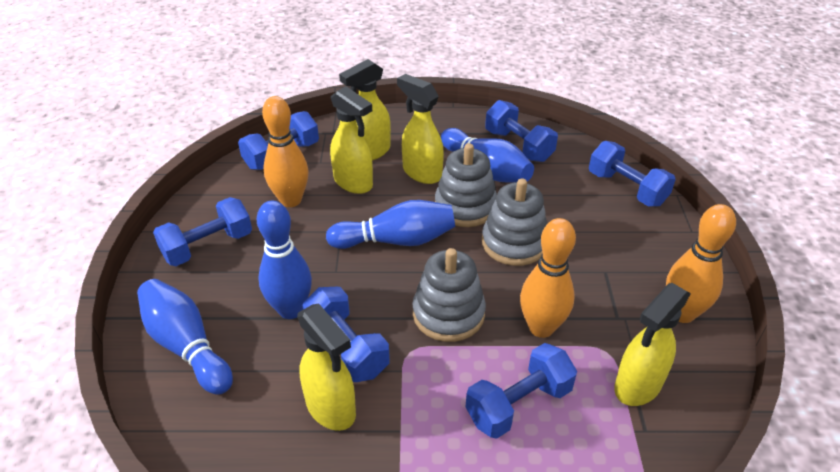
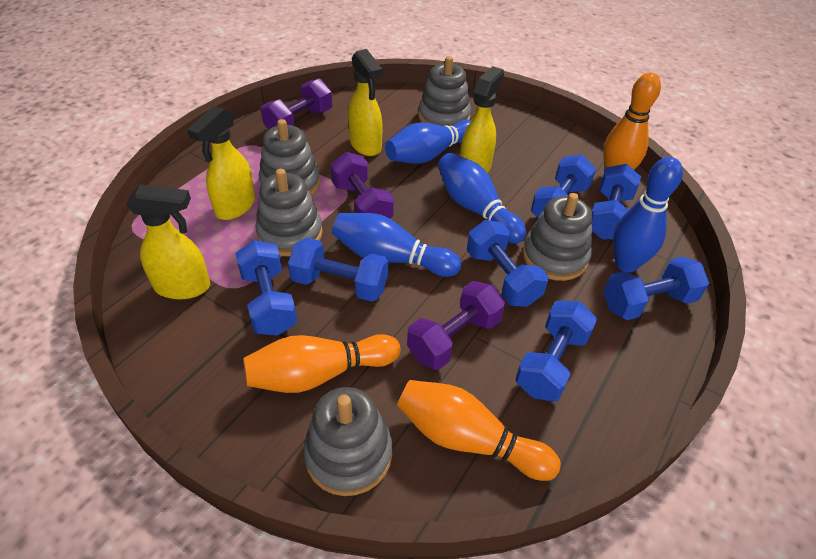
blue dumbbell: 6 -> 7
grey stacking toy: 3 -> 5
purple dumbbell: 0 -> 3
yellow spray bottle: 5 -> 4

